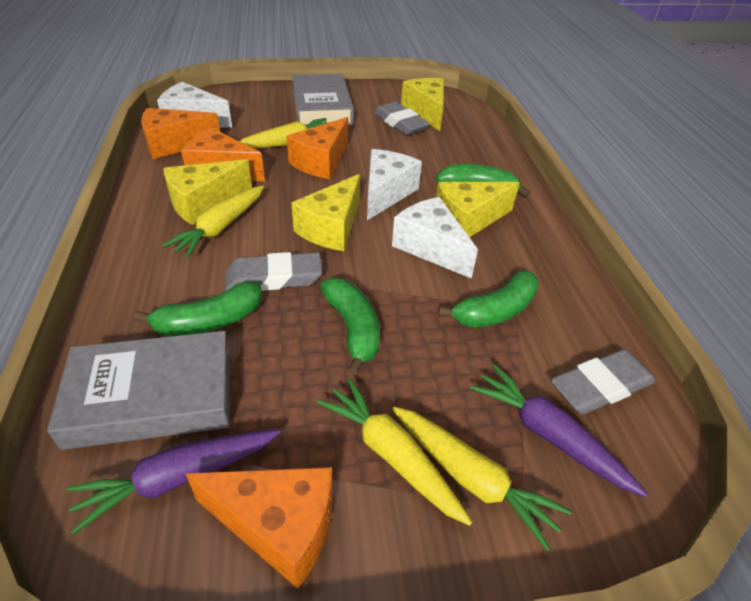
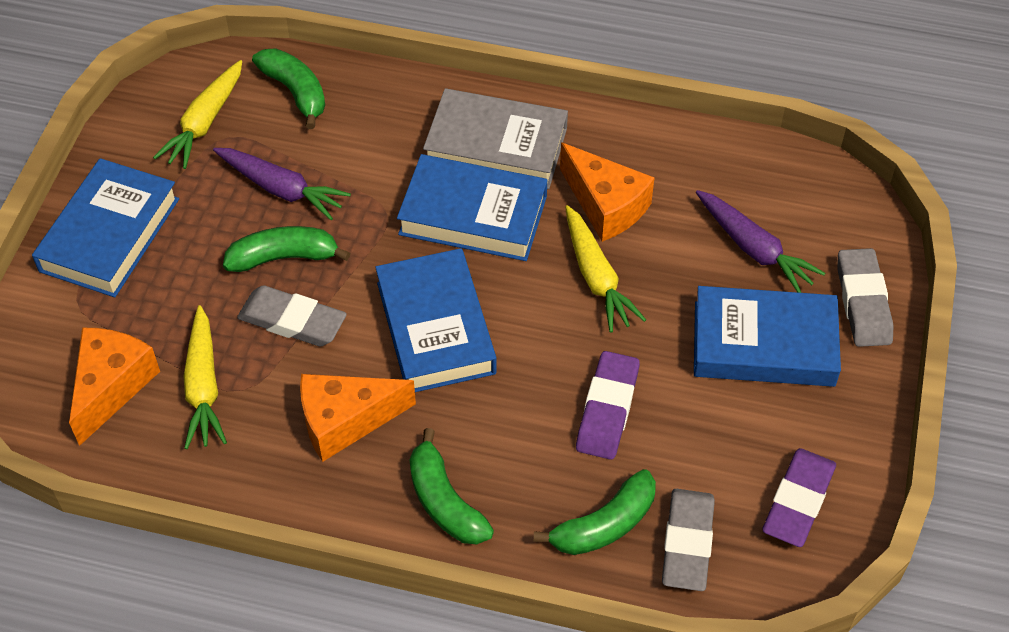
blue book: 0 -> 4
grey book: 2 -> 1
orange cheese: 4 -> 3
purple eraser: 0 -> 2
white cheese: 3 -> 0
yellow carrot: 4 -> 3
yellow cheese: 4 -> 0

